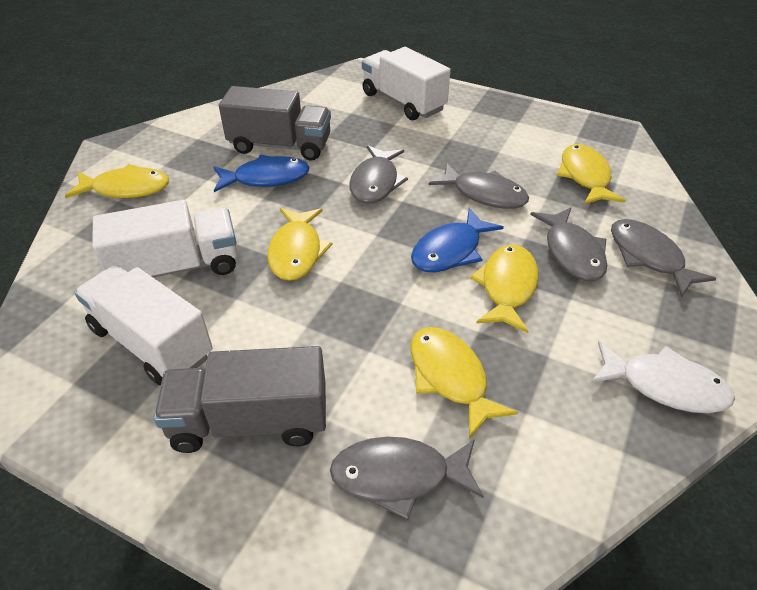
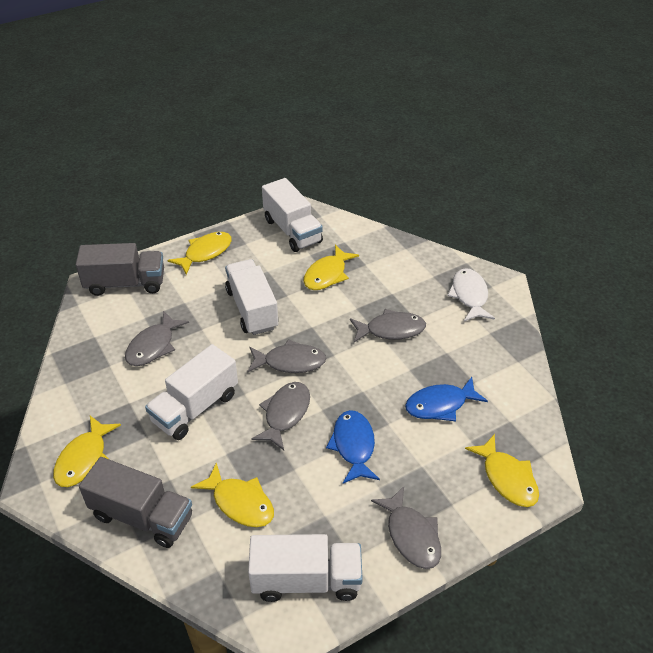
white truck: 3 -> 4

